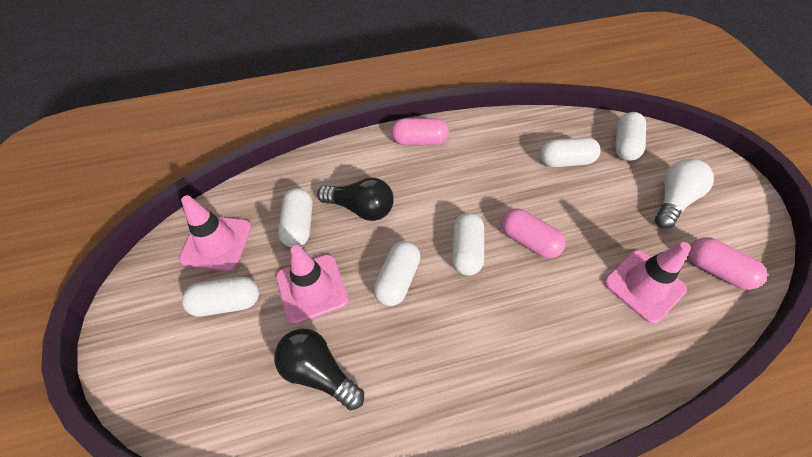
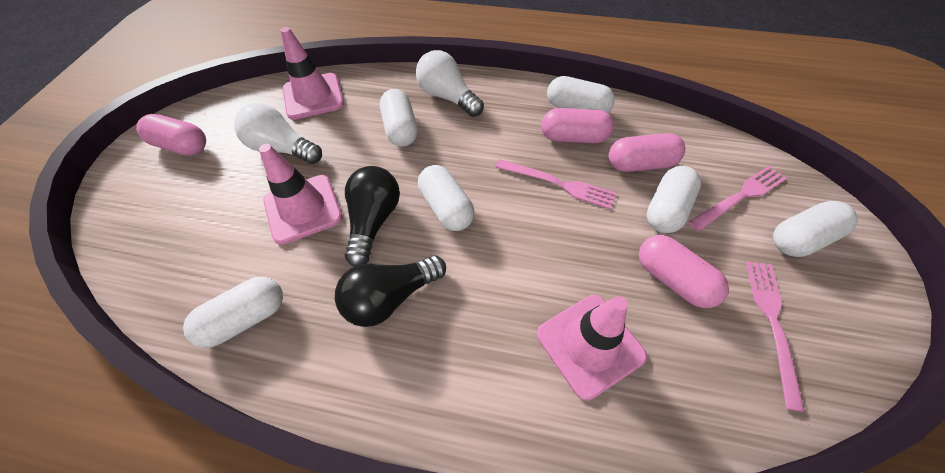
pink capsule: 3 -> 4
pink fork: 0 -> 3
white light bulb: 1 -> 2

